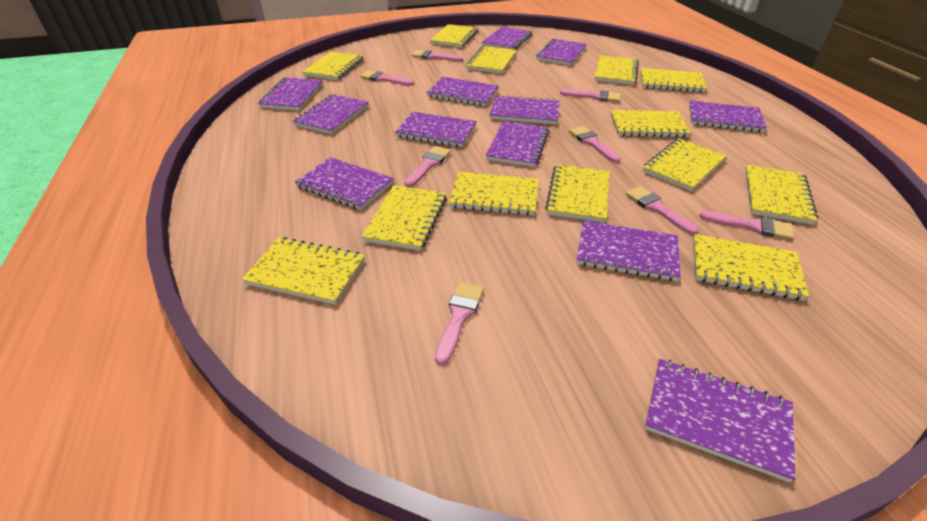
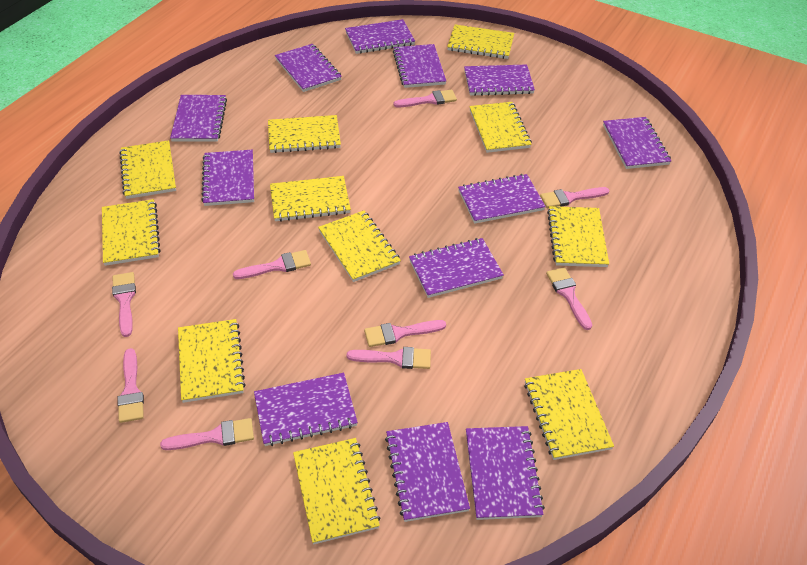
pink brush: 8 -> 9
yellow notebook: 13 -> 11

